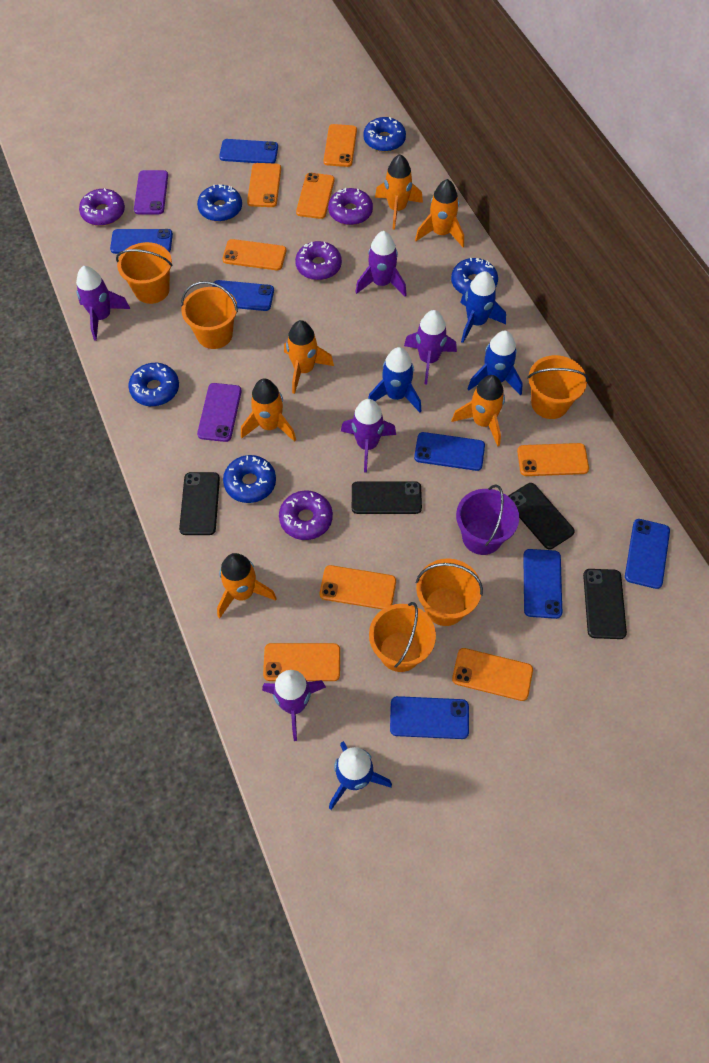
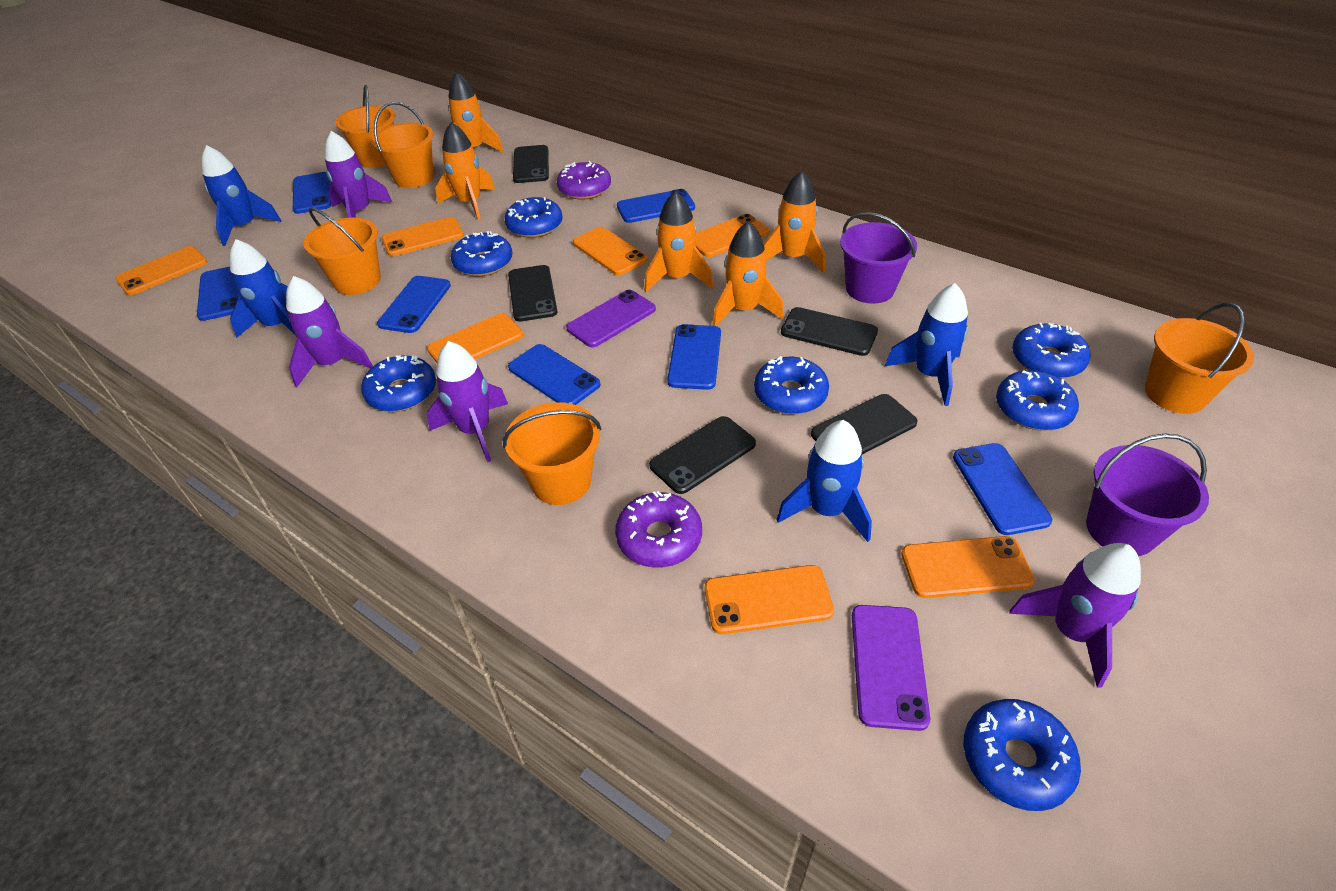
black phone: 4 -> 5
blue donut: 5 -> 7
orange phone: 8 -> 7
orange rocket: 6 -> 5
purple bucket: 1 -> 2
purple donut: 4 -> 2
purple rocket: 5 -> 4

